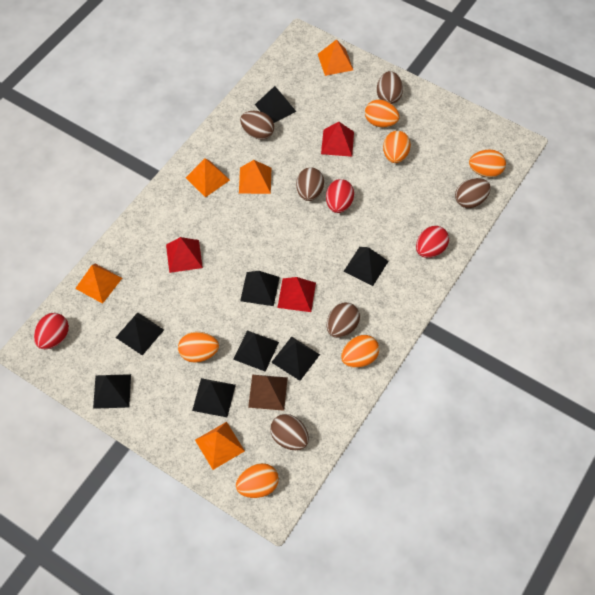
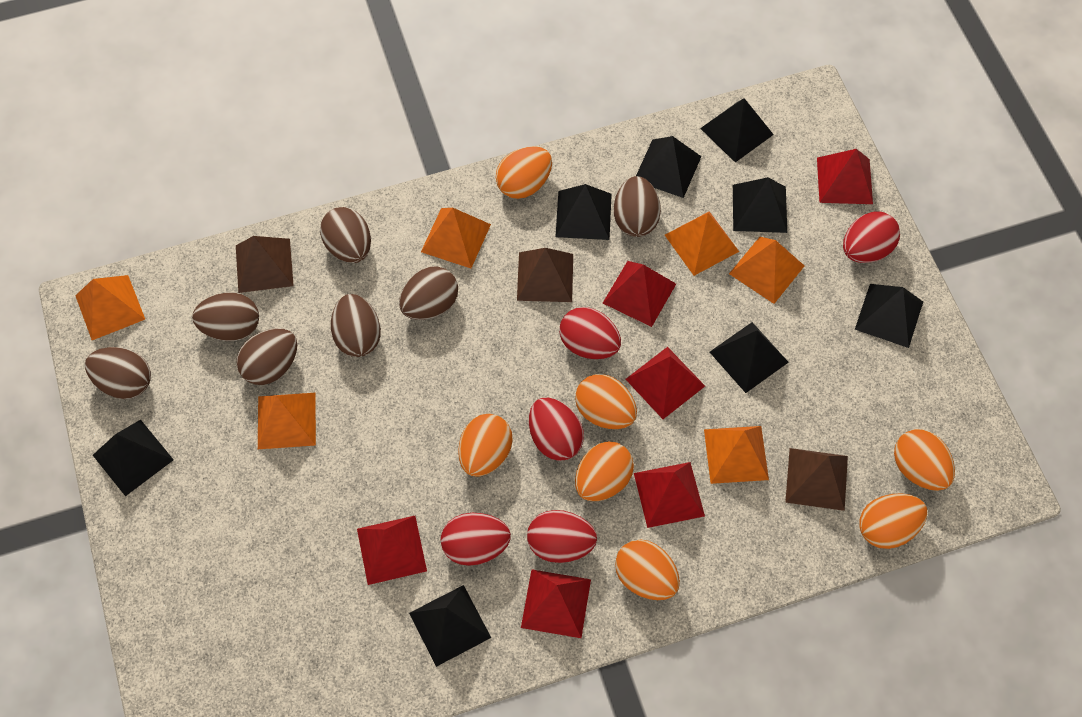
brown egg: 6 -> 7
brown pyramid: 1 -> 3
orange egg: 6 -> 7
orange pyramid: 5 -> 6
red egg: 3 -> 5
red pyramid: 3 -> 6

